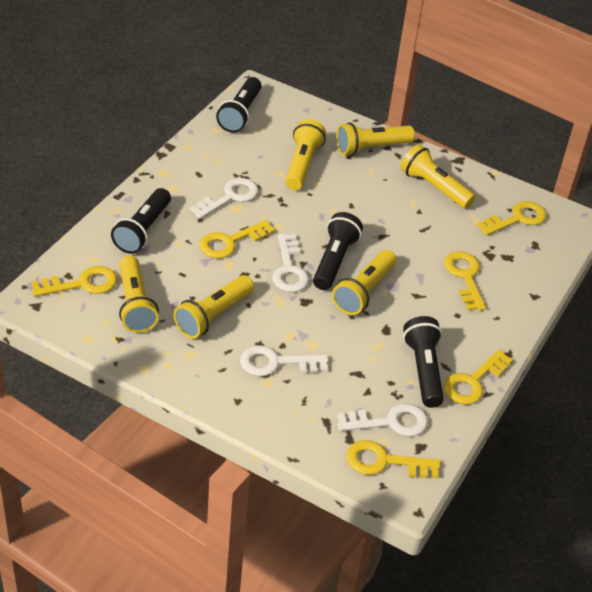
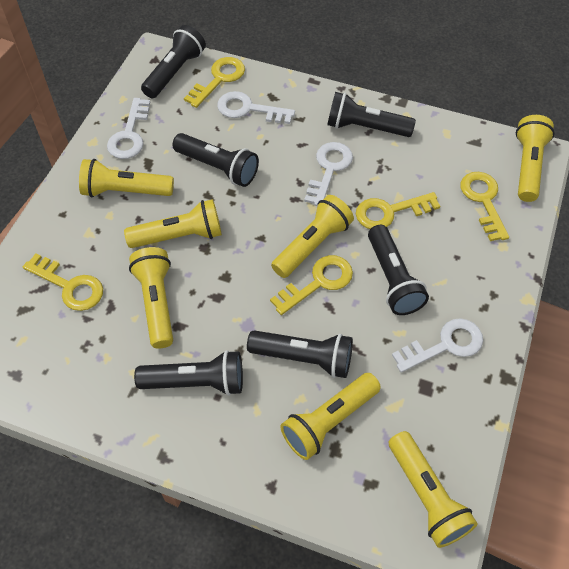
black flashlight: 4 -> 6
yellow flashlight: 6 -> 7
yellow key: 6 -> 5

